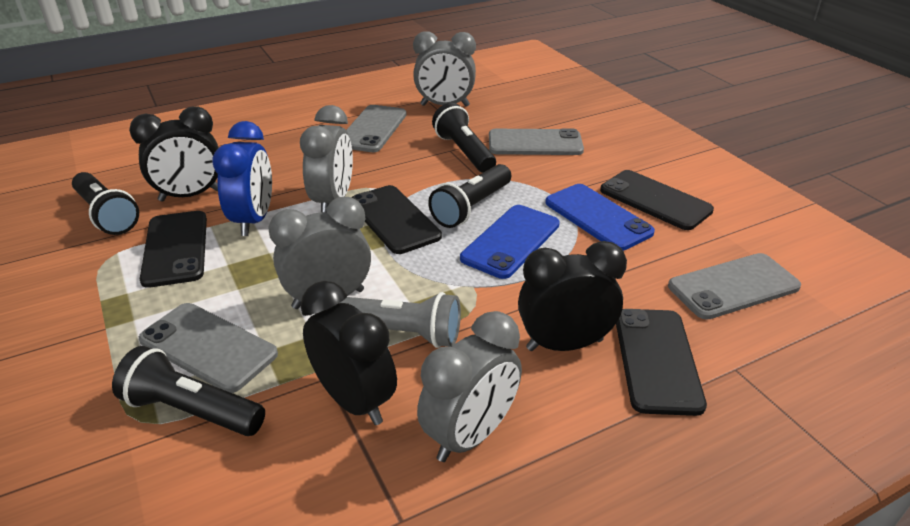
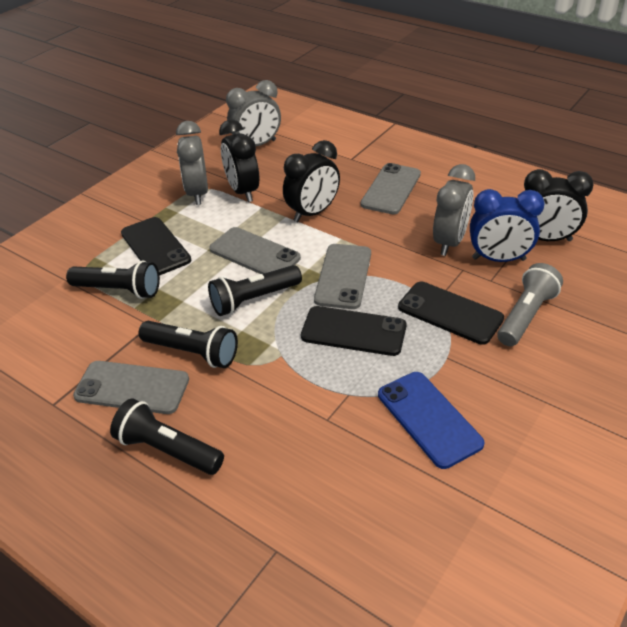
black phone: 4 -> 3
blue phone: 2 -> 1
grey clock: 4 -> 3

